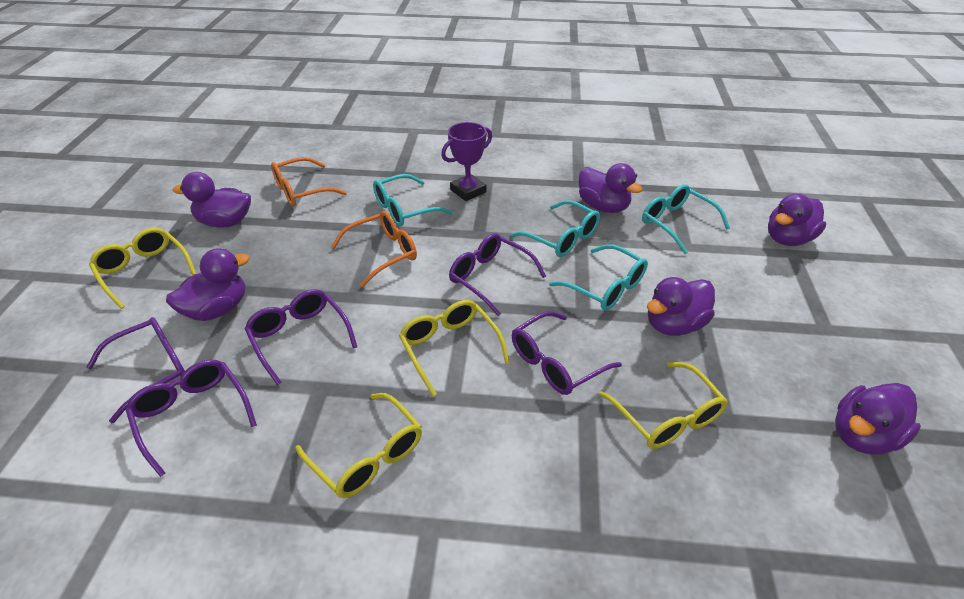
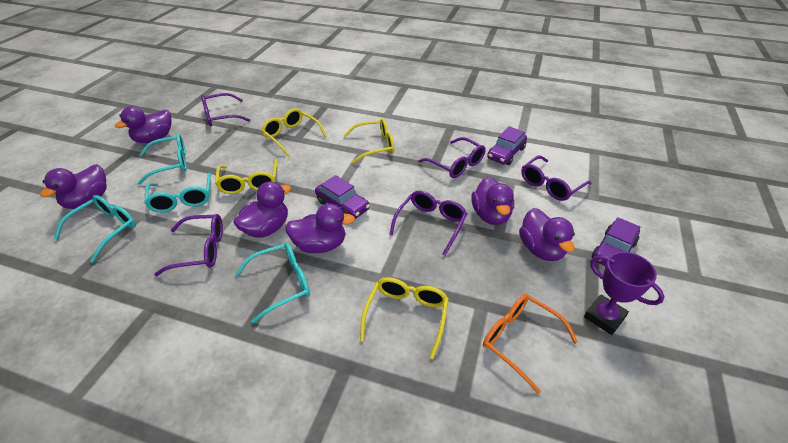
orange glasses: 2 -> 1
purple car: 0 -> 3

